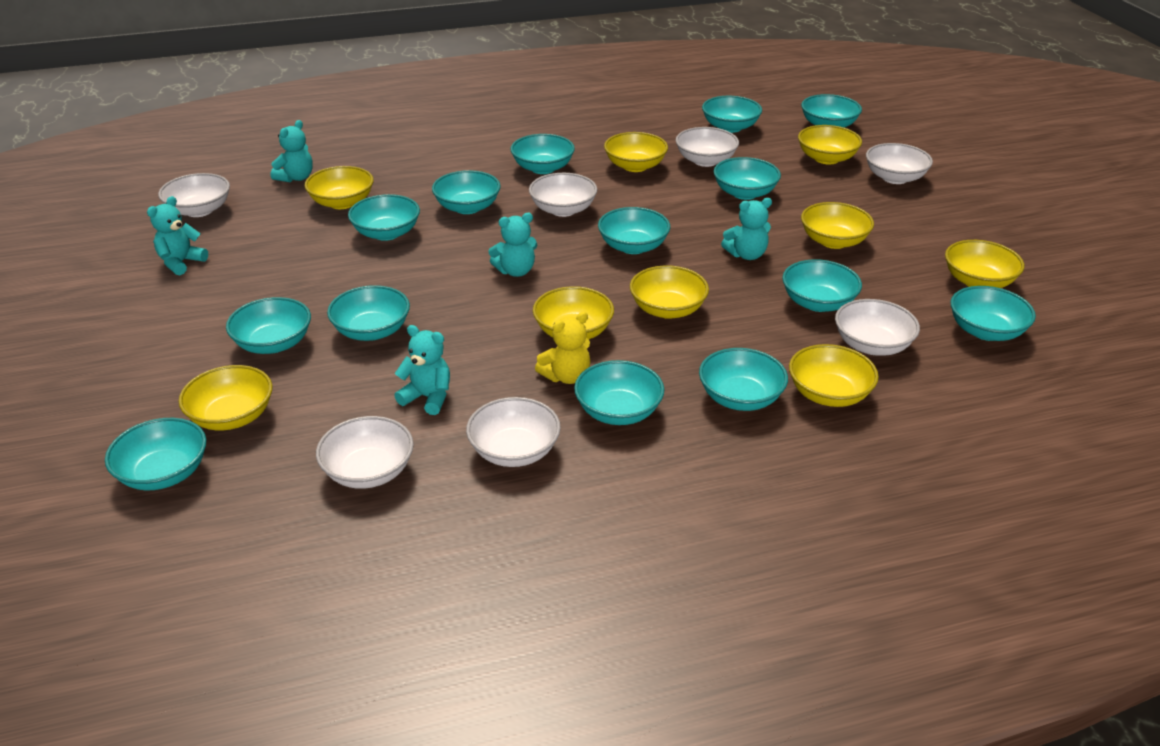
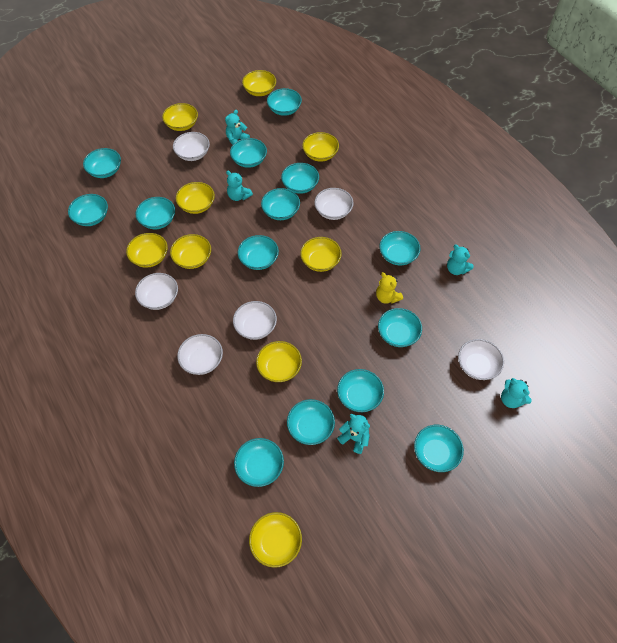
white bowl: 7 -> 6

